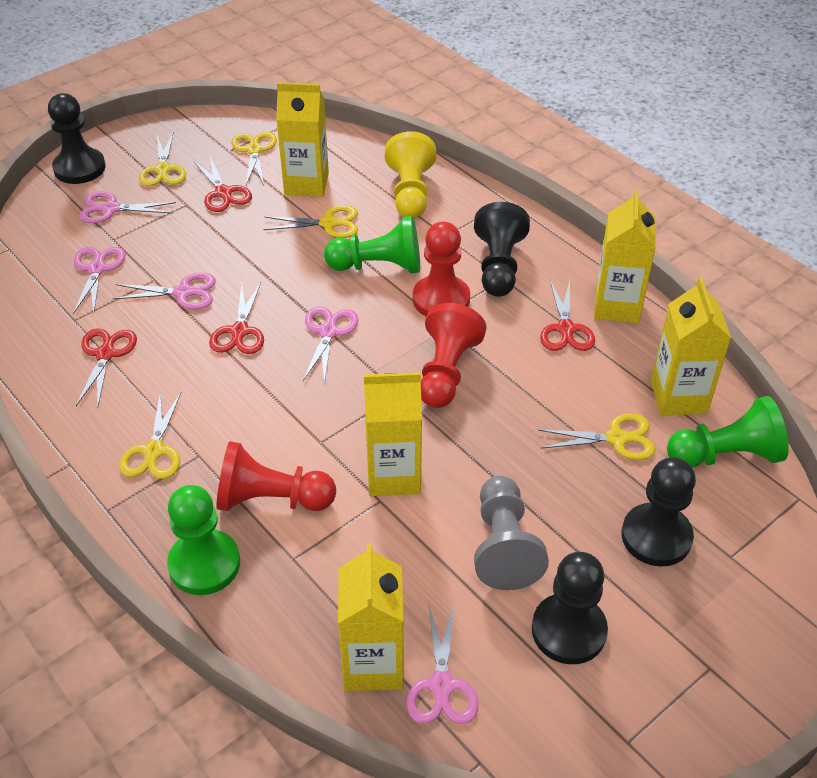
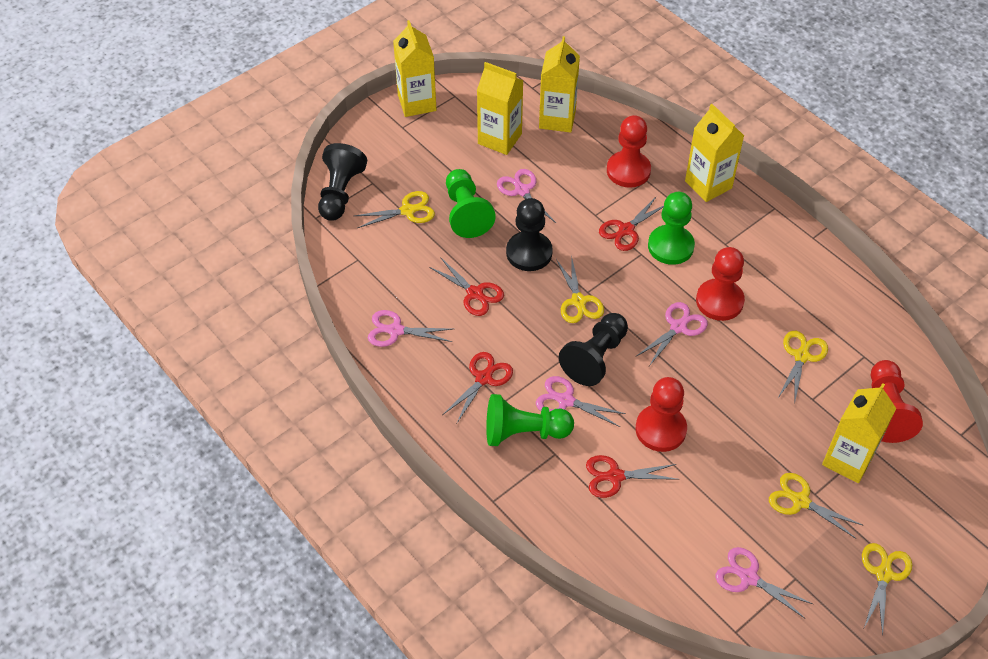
black pawn: 4 -> 3
grey pawn: 1 -> 0
red pawn: 3 -> 4
yellow pawn: 1 -> 0

